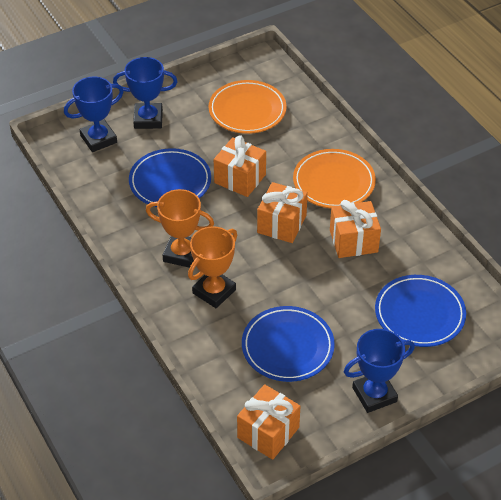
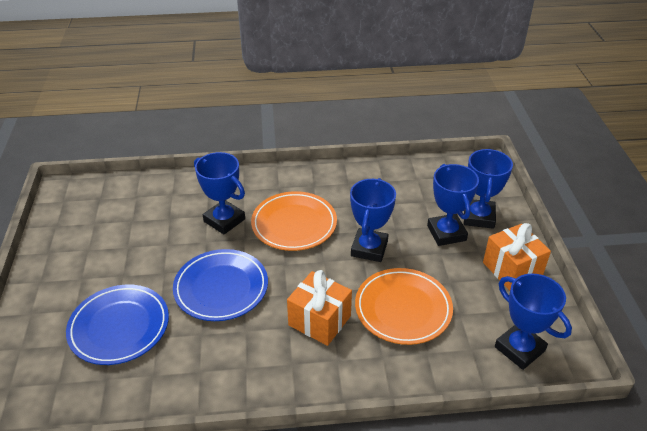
blue plate: 3 -> 2
blue trophy: 3 -> 5
orange gift: 4 -> 2
orange trophy: 2 -> 0

